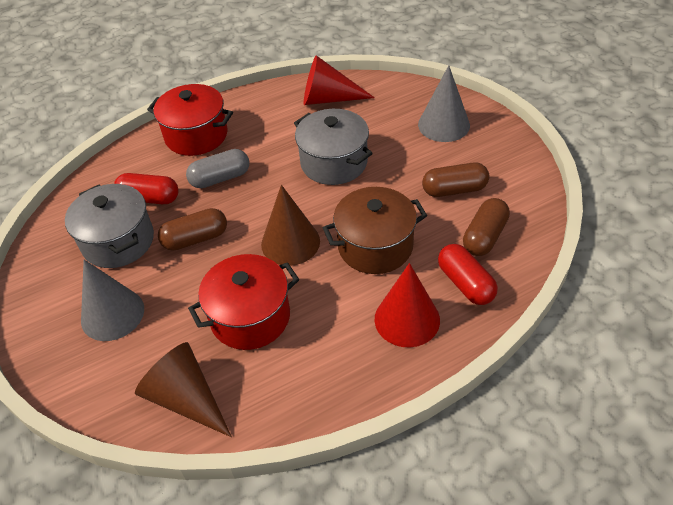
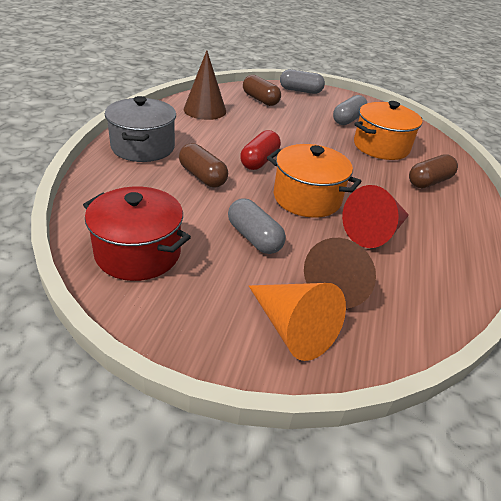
brown pot: 1 -> 0
grey capsule: 1 -> 3
grey cone: 2 -> 0
grey pot: 2 -> 1
orange cone: 0 -> 1
orange pot: 0 -> 2
red capsule: 2 -> 1
red cone: 2 -> 1
red pot: 2 -> 1

